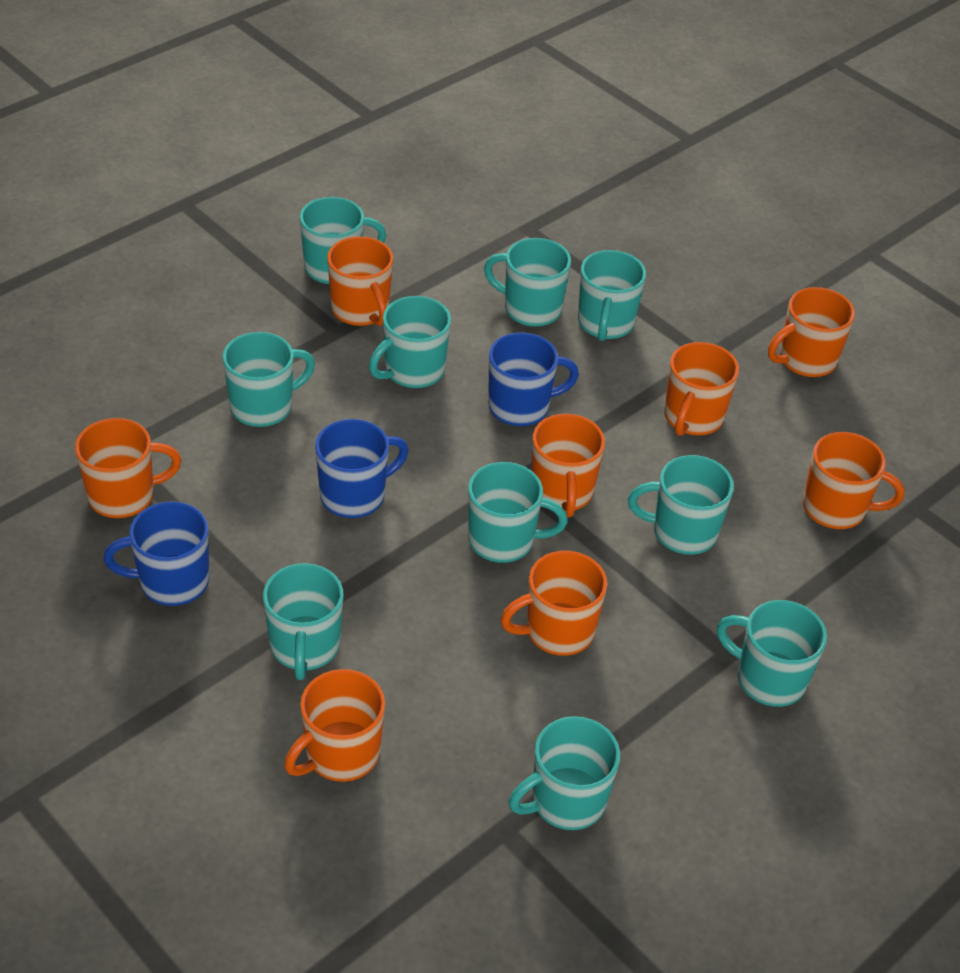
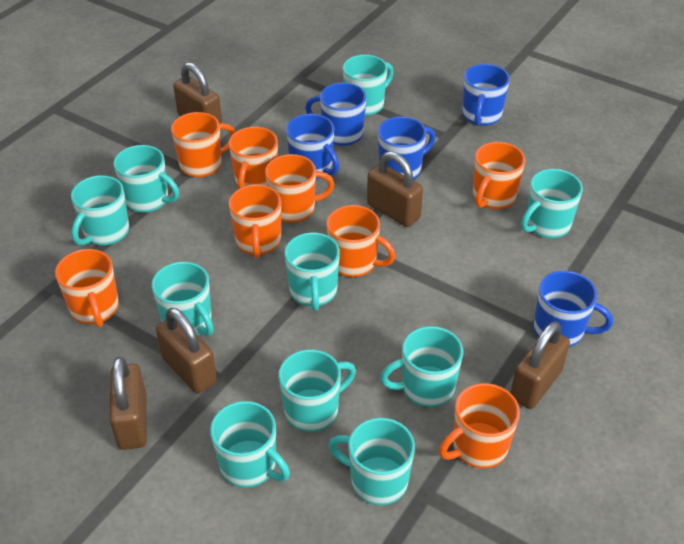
blue mug: 3 -> 5
brown padlock: 0 -> 5

